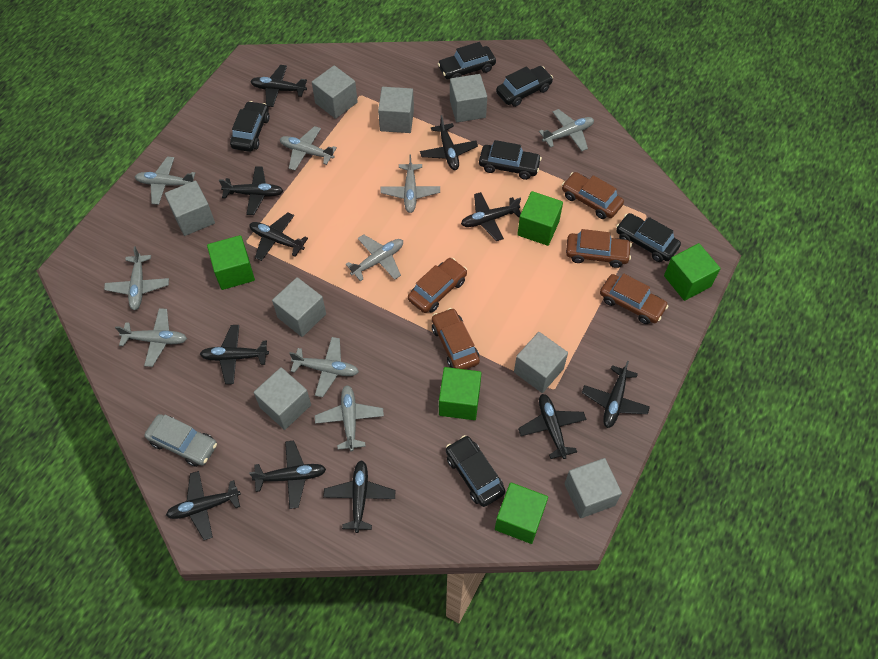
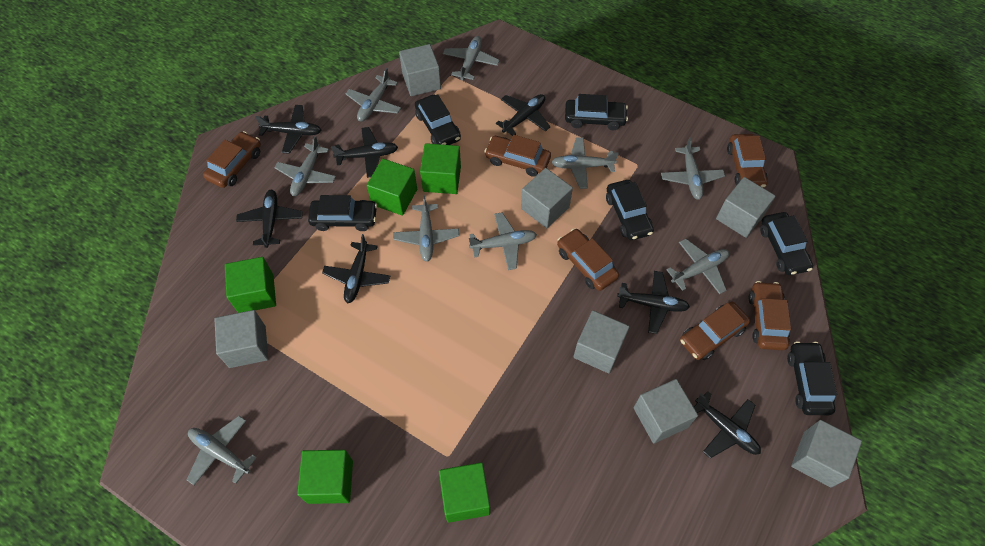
black plane: 11 -> 7
brown car: 5 -> 6
grey car: 1 -> 0
grey cube: 8 -> 7

